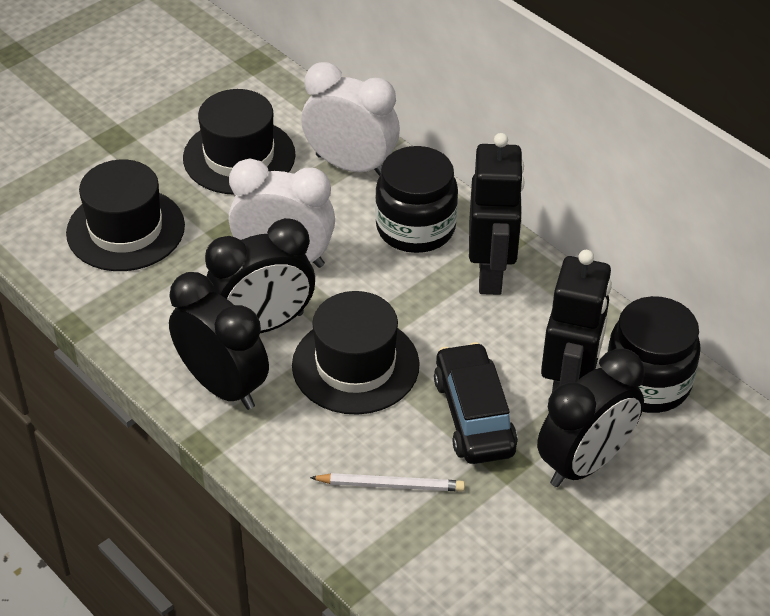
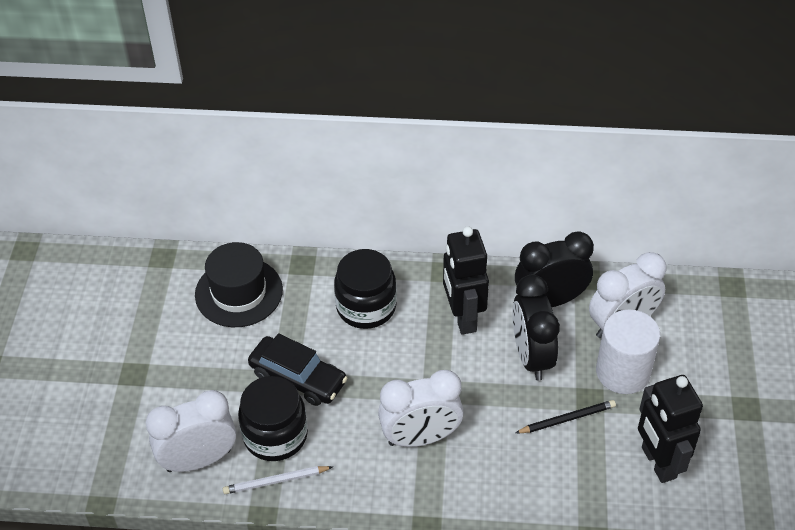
black clock: 3 -> 2
black hat: 3 -> 1
black pencil: 0 -> 1
white clock: 2 -> 3
white cylinder: 0 -> 1

